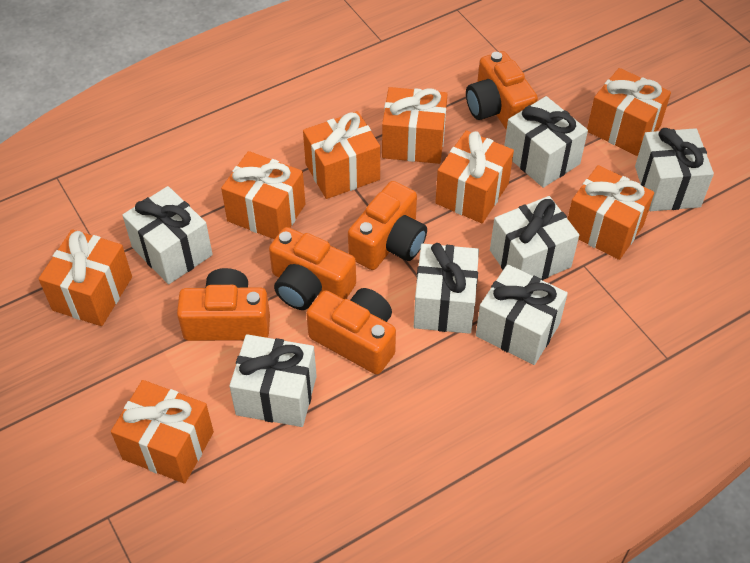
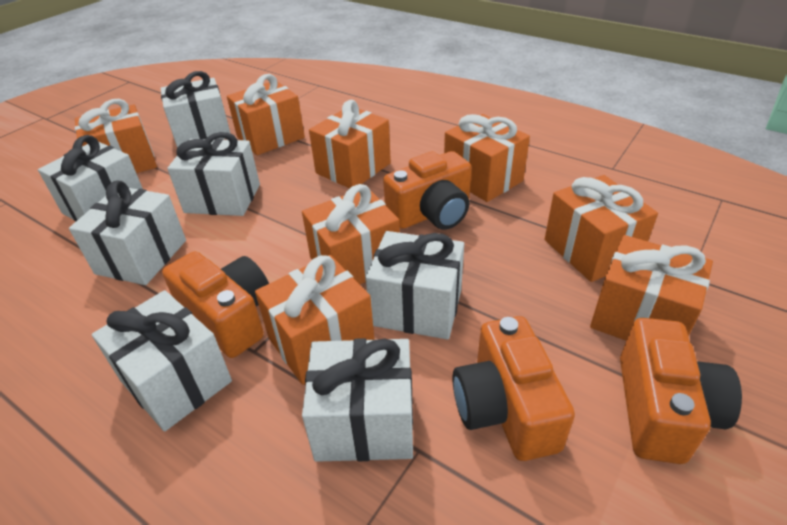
orange camera: 5 -> 4

